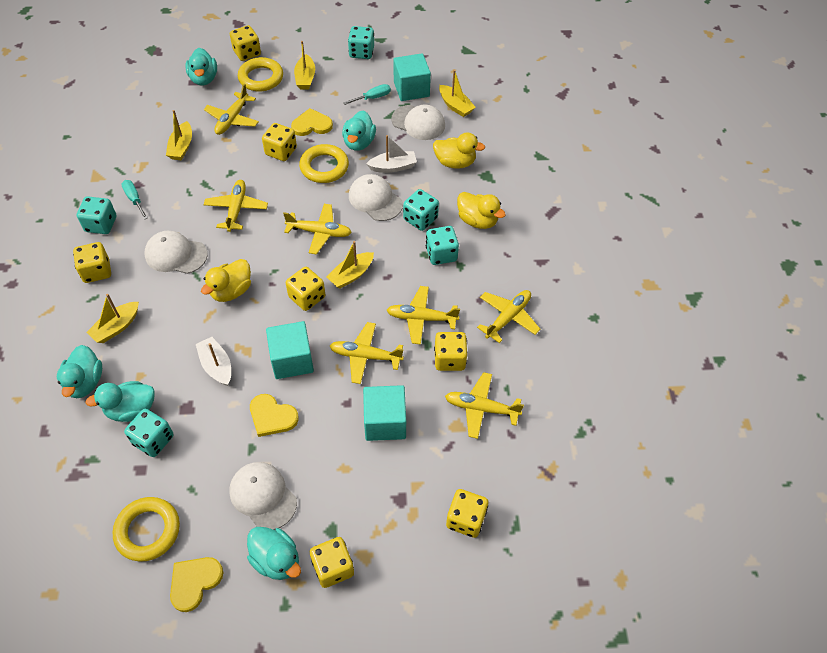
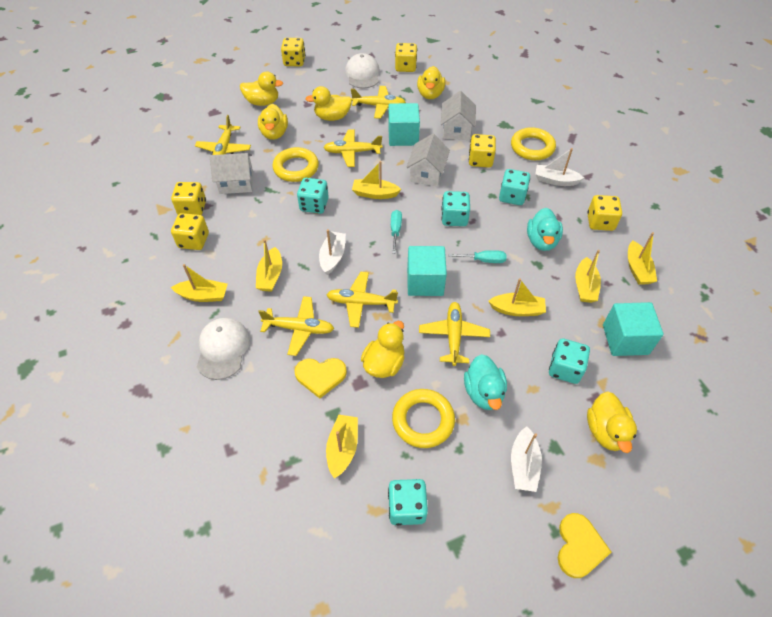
turquoise duck: 5 -> 2
white boat: 2 -> 3
white cap: 4 -> 2
white house: 0 -> 3
yellow boat: 5 -> 7
yellow dice: 7 -> 6
yellow duck: 3 -> 6
yellow heart: 3 -> 2
yellow plane: 7 -> 6

